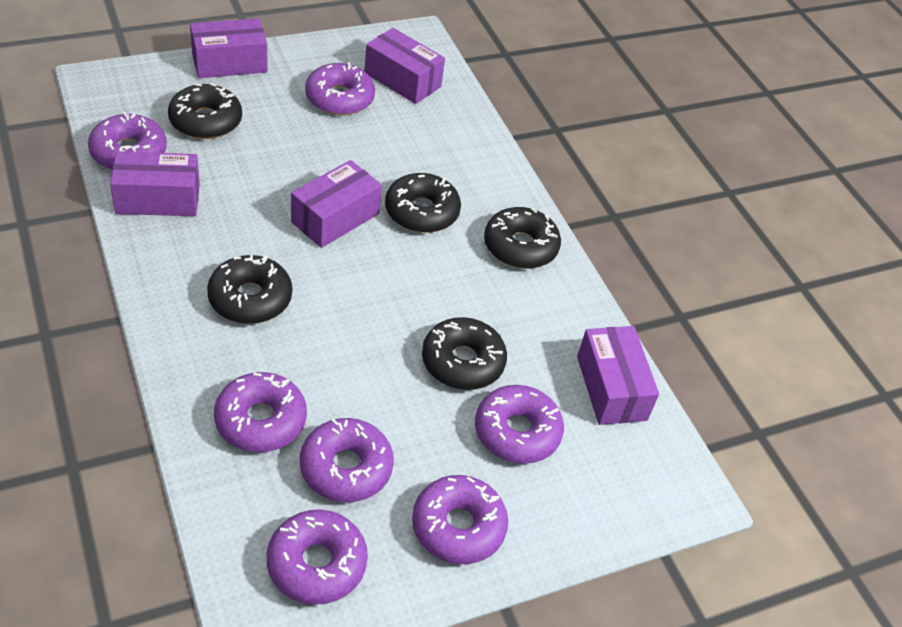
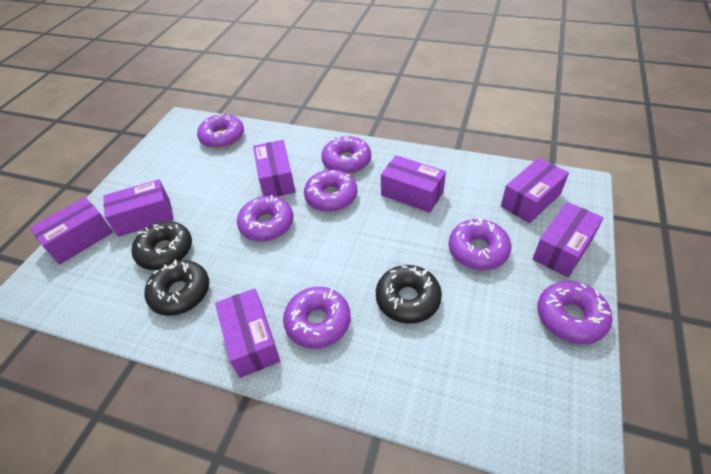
black donut: 5 -> 3
purple box: 5 -> 7

